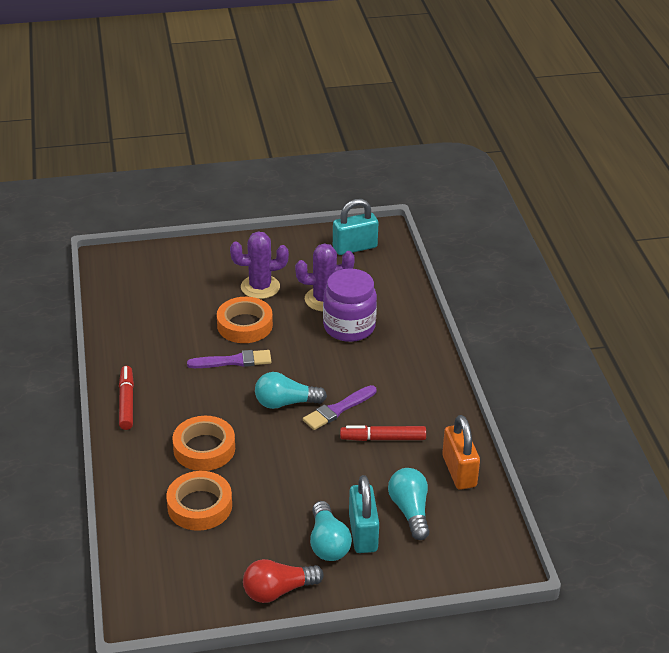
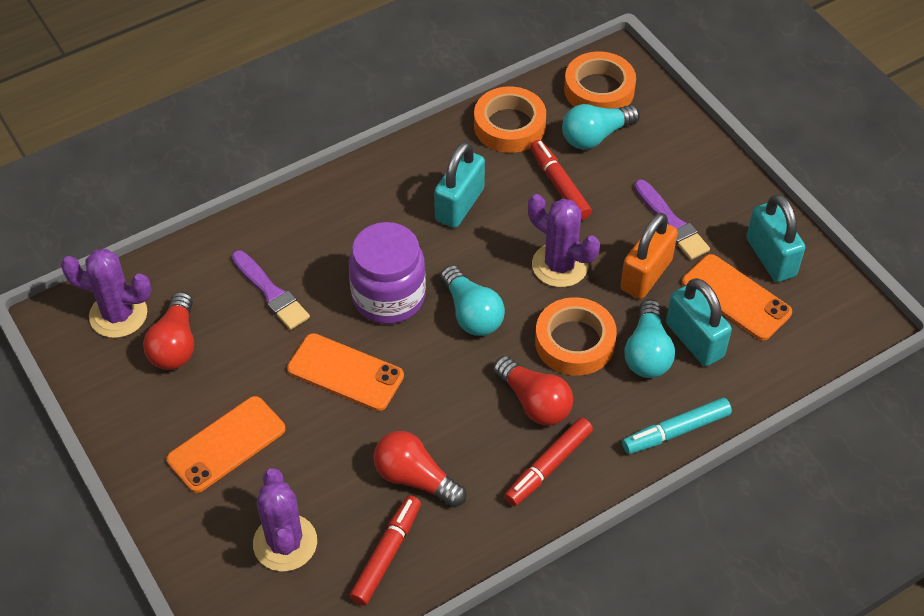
orange phone: 0 -> 3
purple cactus: 2 -> 3
red light bulb: 1 -> 3
red marker: 2 -> 3
turquoise marker: 0 -> 1
turquoise padlock: 2 -> 3

